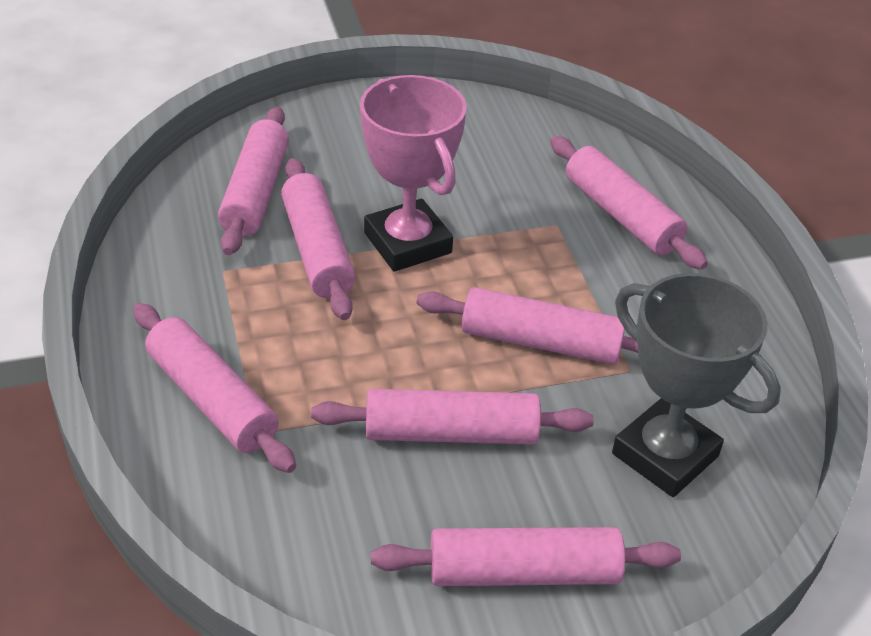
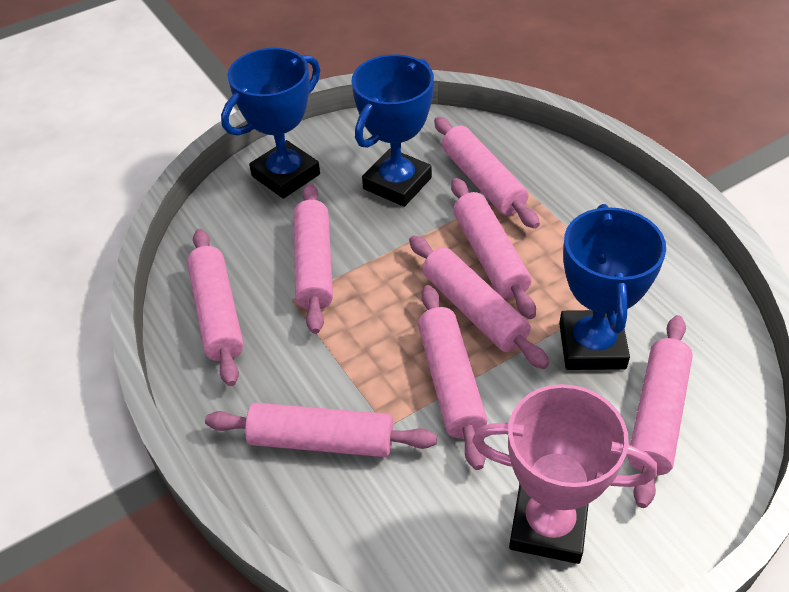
blue trophy: 0 -> 3
grey trophy: 1 -> 0
pink rolling pin: 7 -> 8

